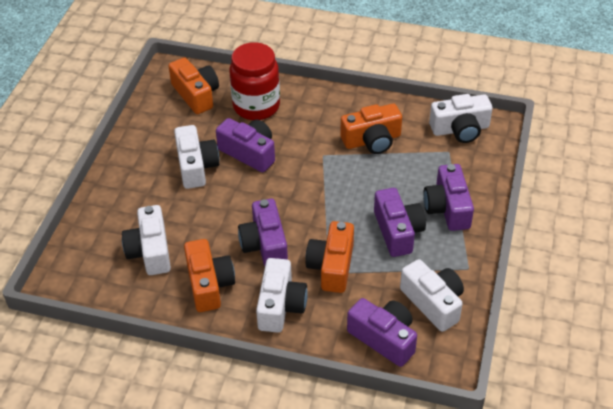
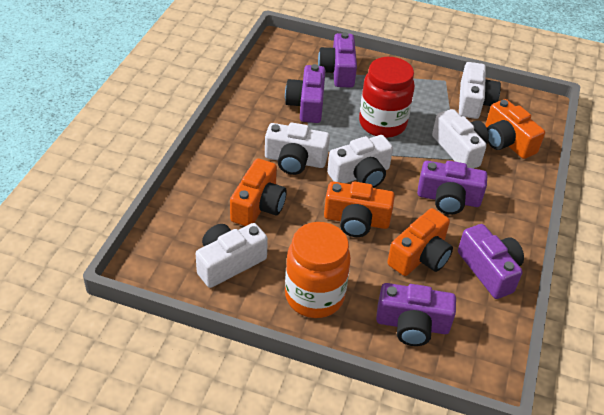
orange jar: 0 -> 1

